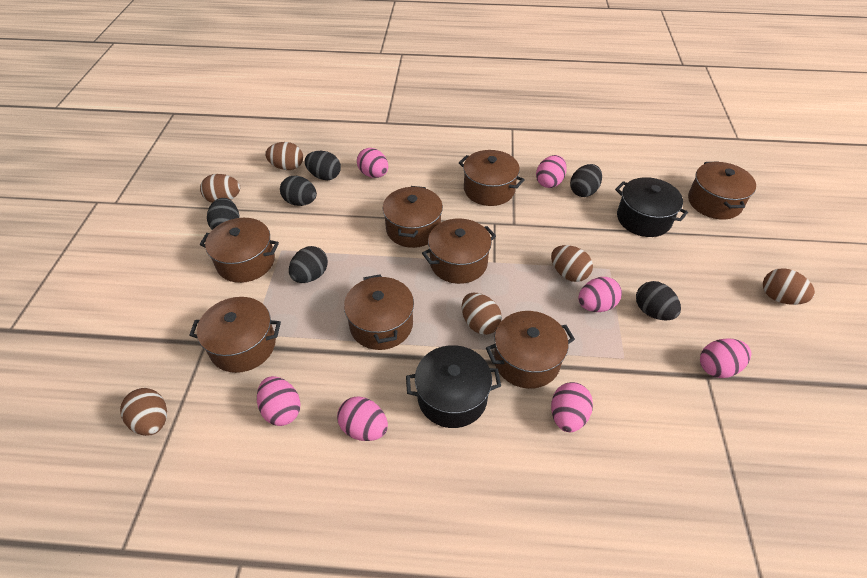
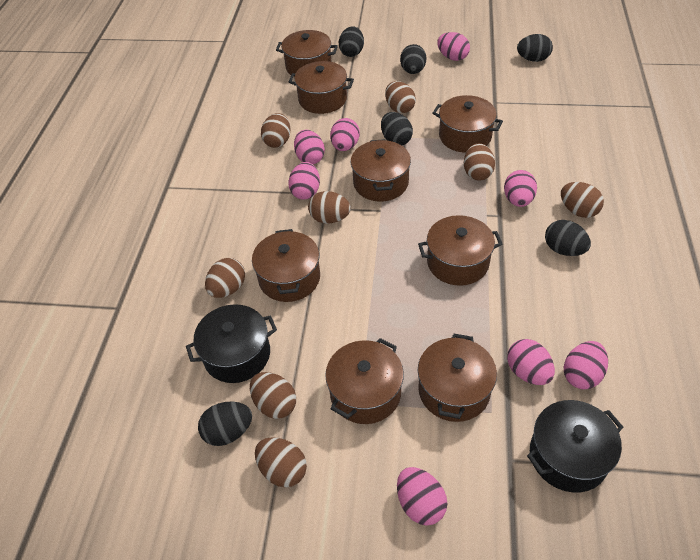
brown egg: 6 -> 8
pink egg: 7 -> 8

